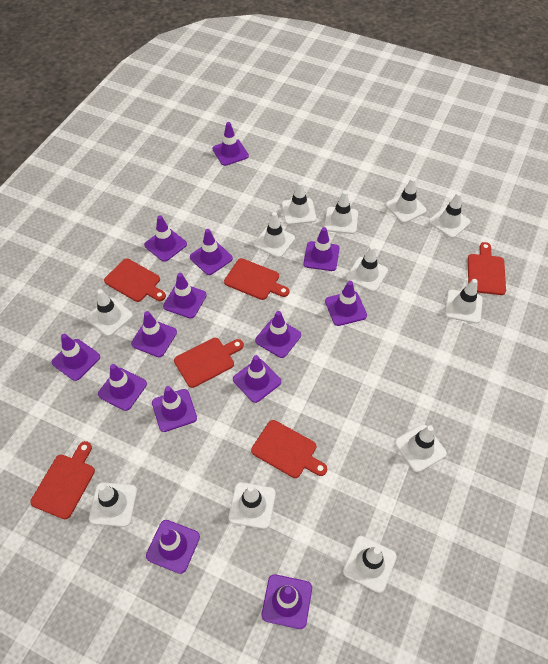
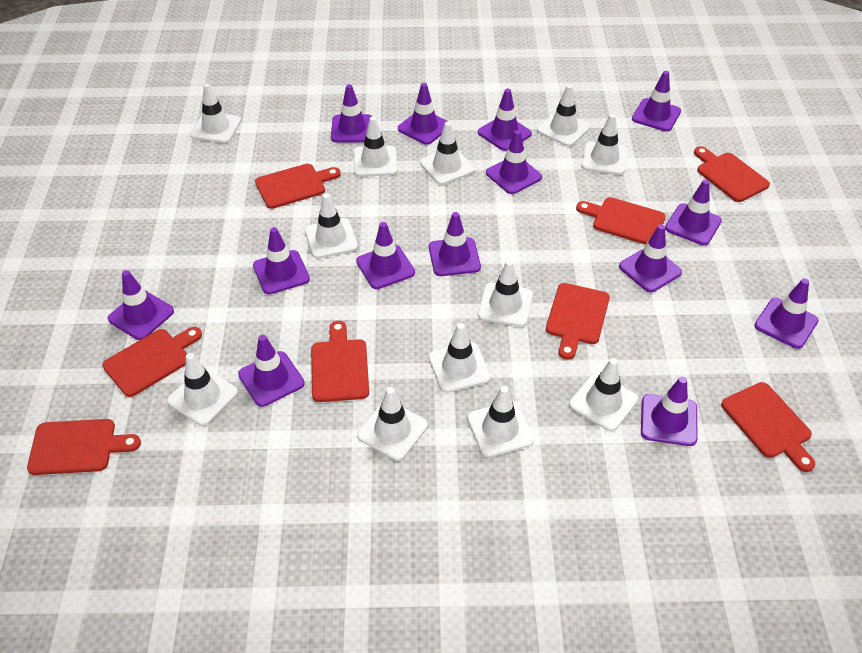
red cutting board: 6 -> 8

